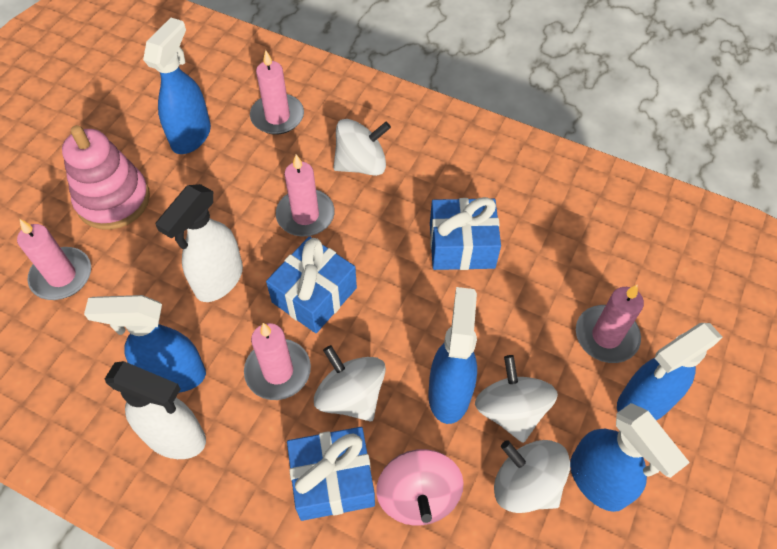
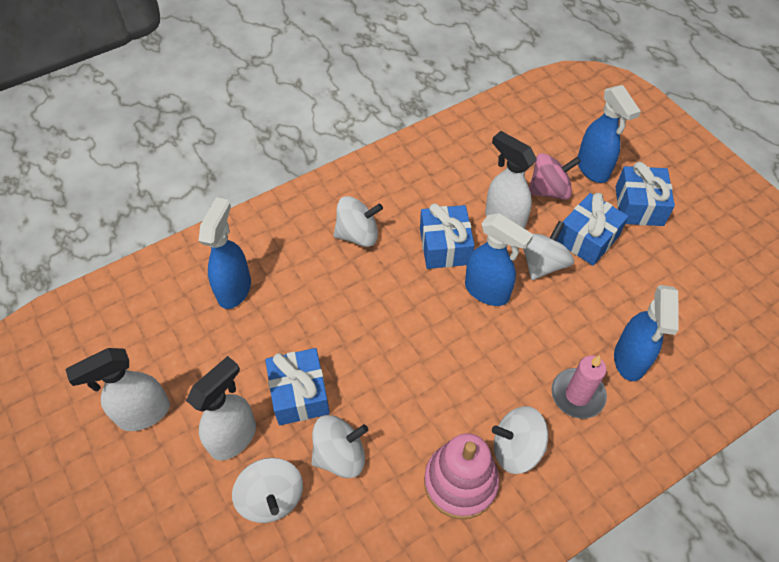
blue gift: 3 -> 4
blue spray bottle: 5 -> 4
pink candle: 5 -> 1
white spinning top: 4 -> 5
white spray bottle: 2 -> 3

